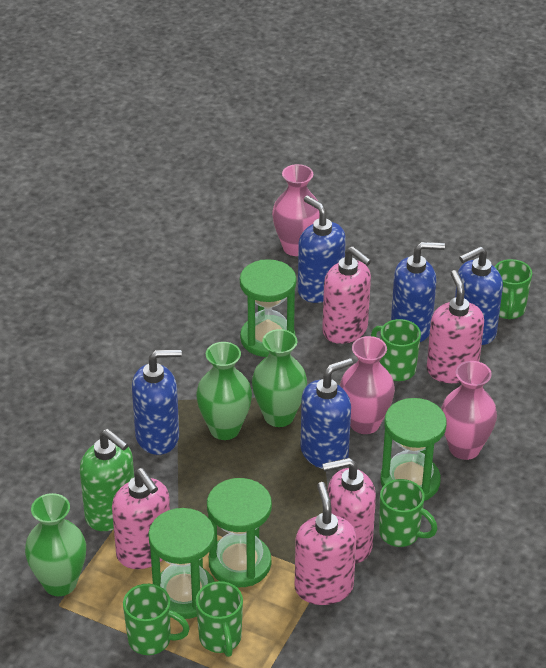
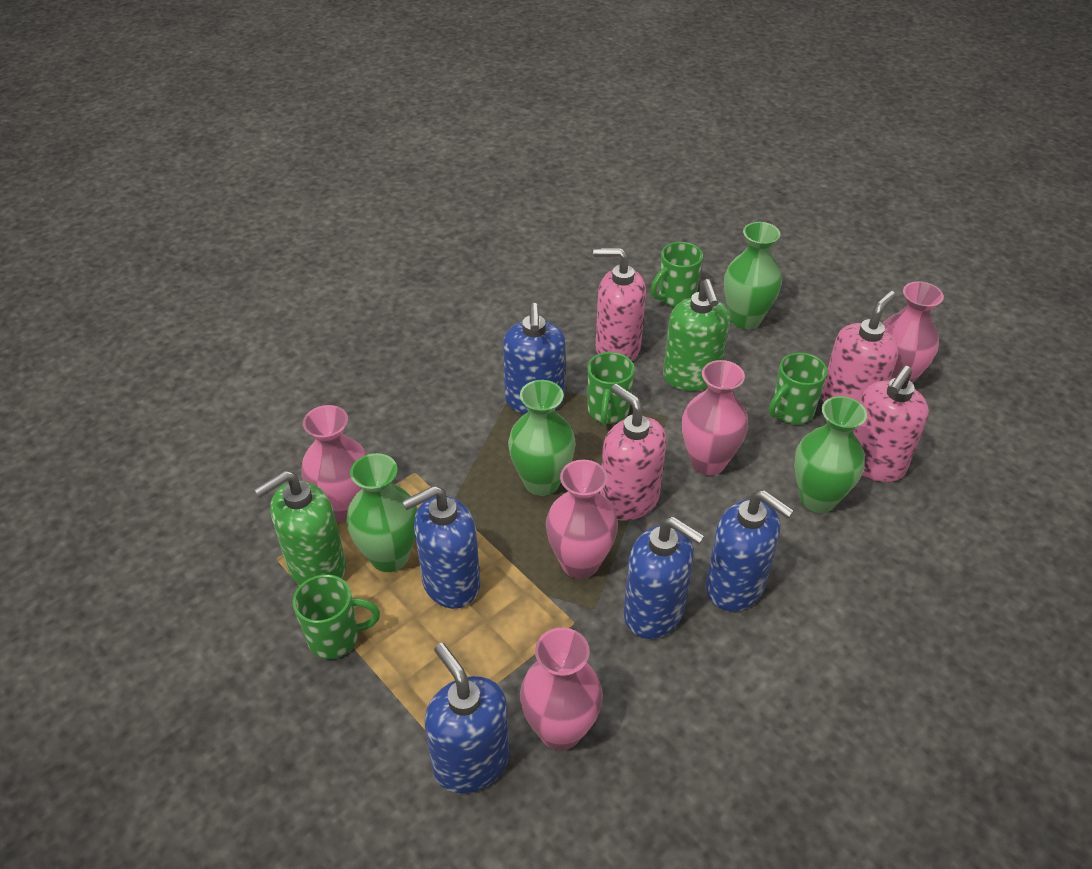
green hourglass: 4 -> 0
green mug: 5 -> 4
green soap dispenser: 1 -> 2
green vase: 3 -> 4
pink soap dispenser: 5 -> 4
pink vase: 3 -> 5

